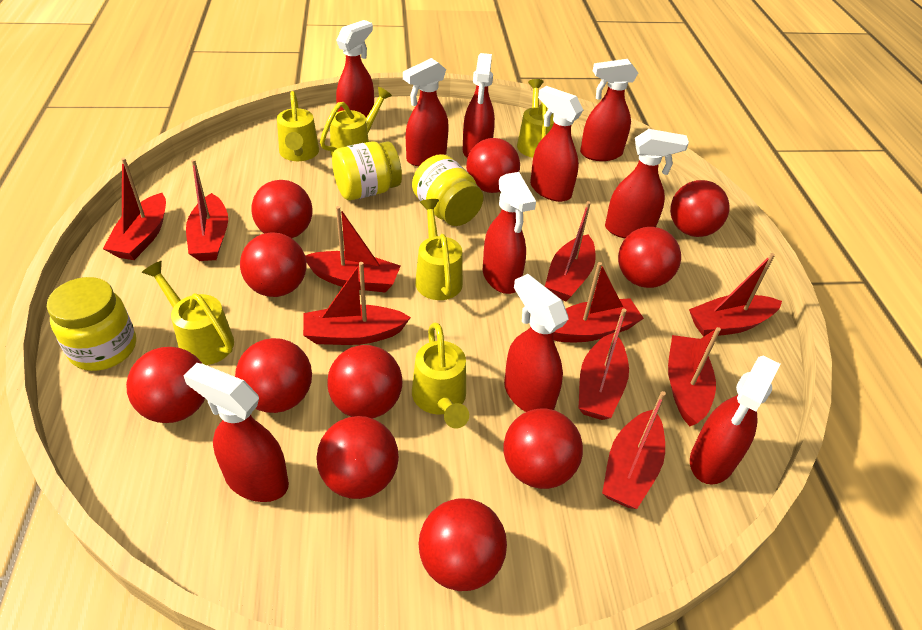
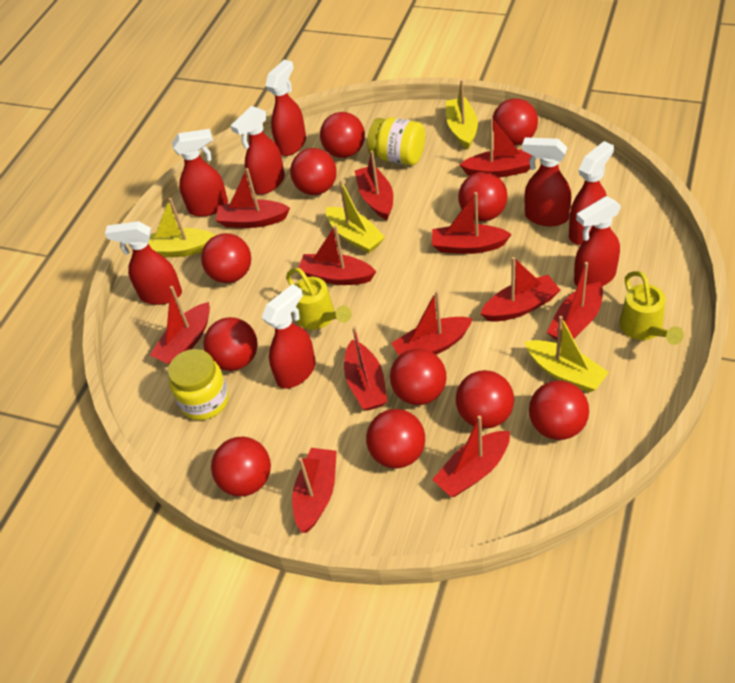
red boat: 10 -> 12
red spray bottle: 10 -> 8
yellow boat: 0 -> 4
yellow jar: 3 -> 2
yellow watering can: 6 -> 2

